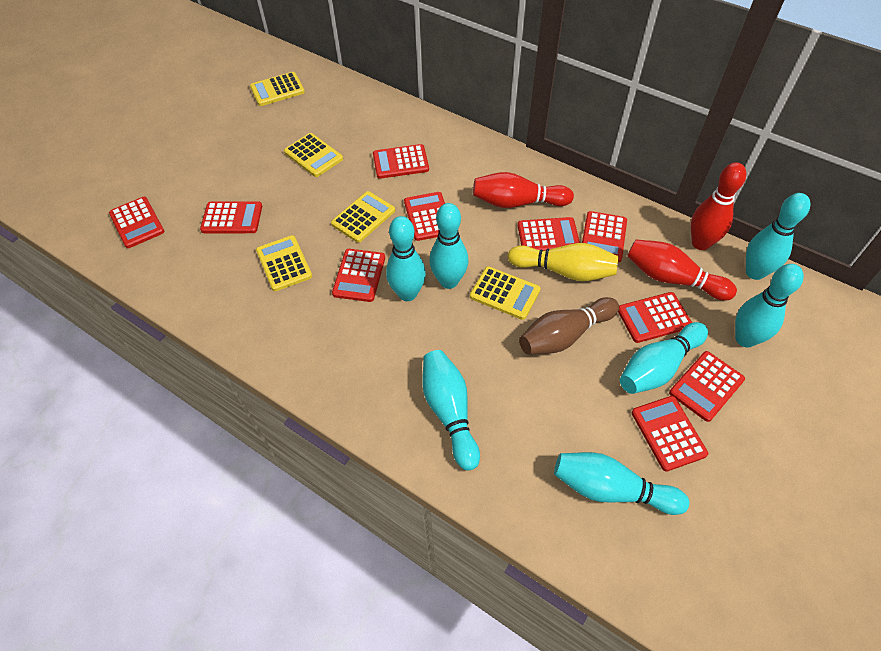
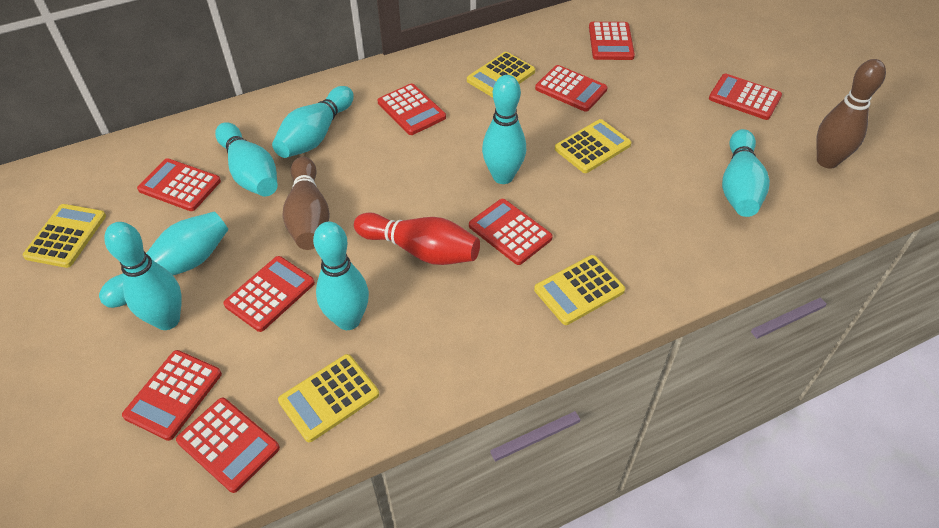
brown bowling pin: 1 -> 2
red bowling pin: 3 -> 1
red calculator: 10 -> 9
yellow bowling pin: 1 -> 0

